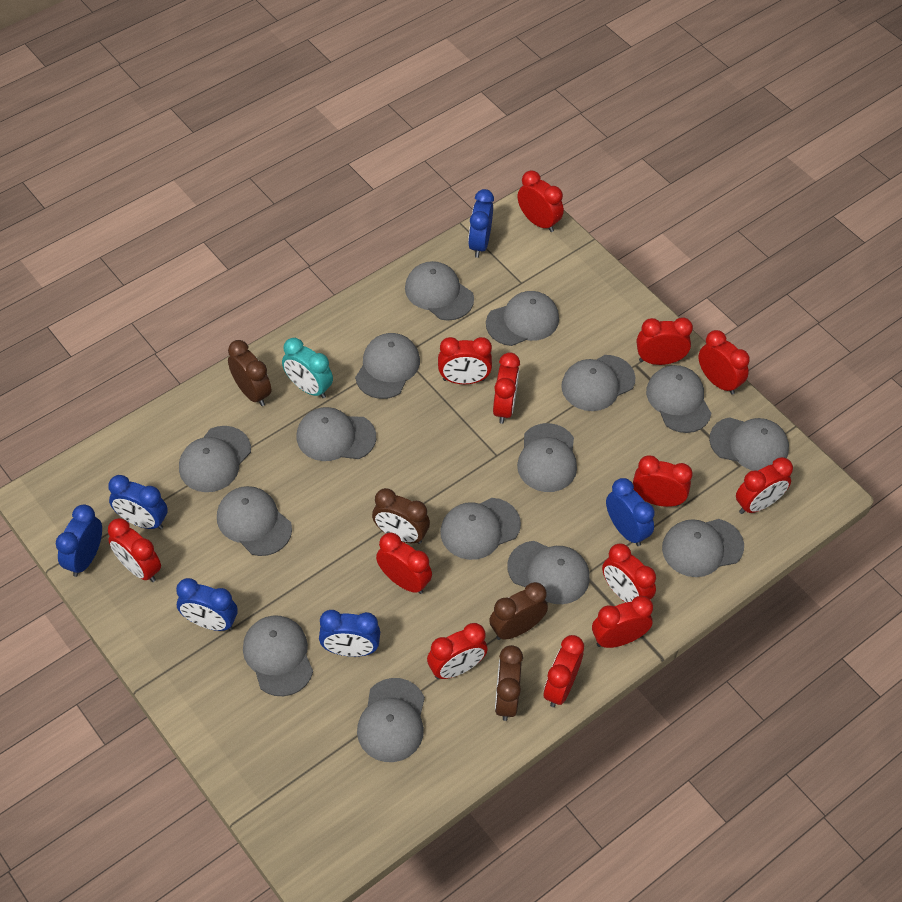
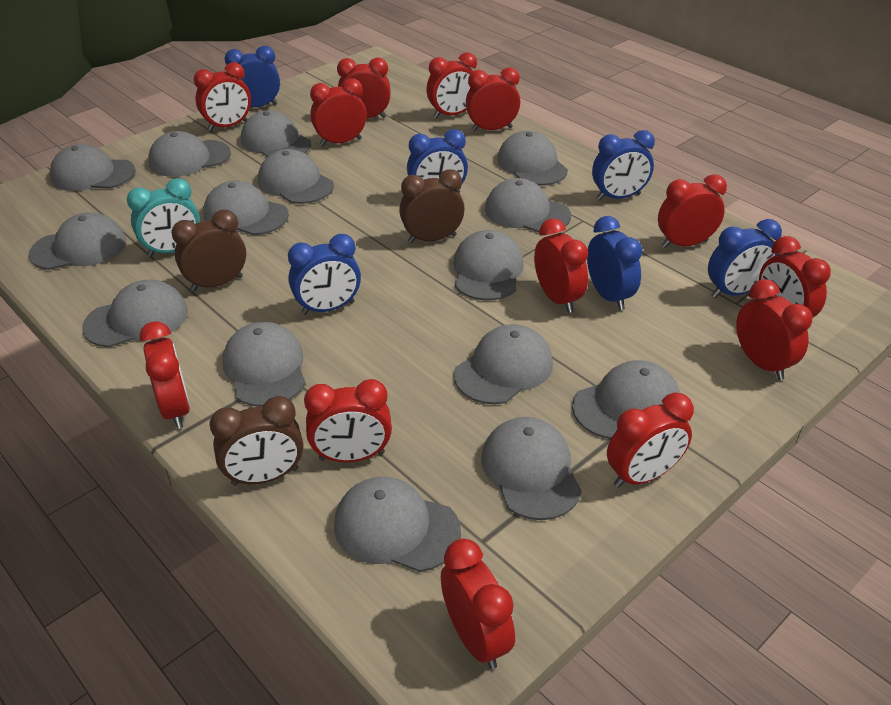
brown clock: 4 -> 3

